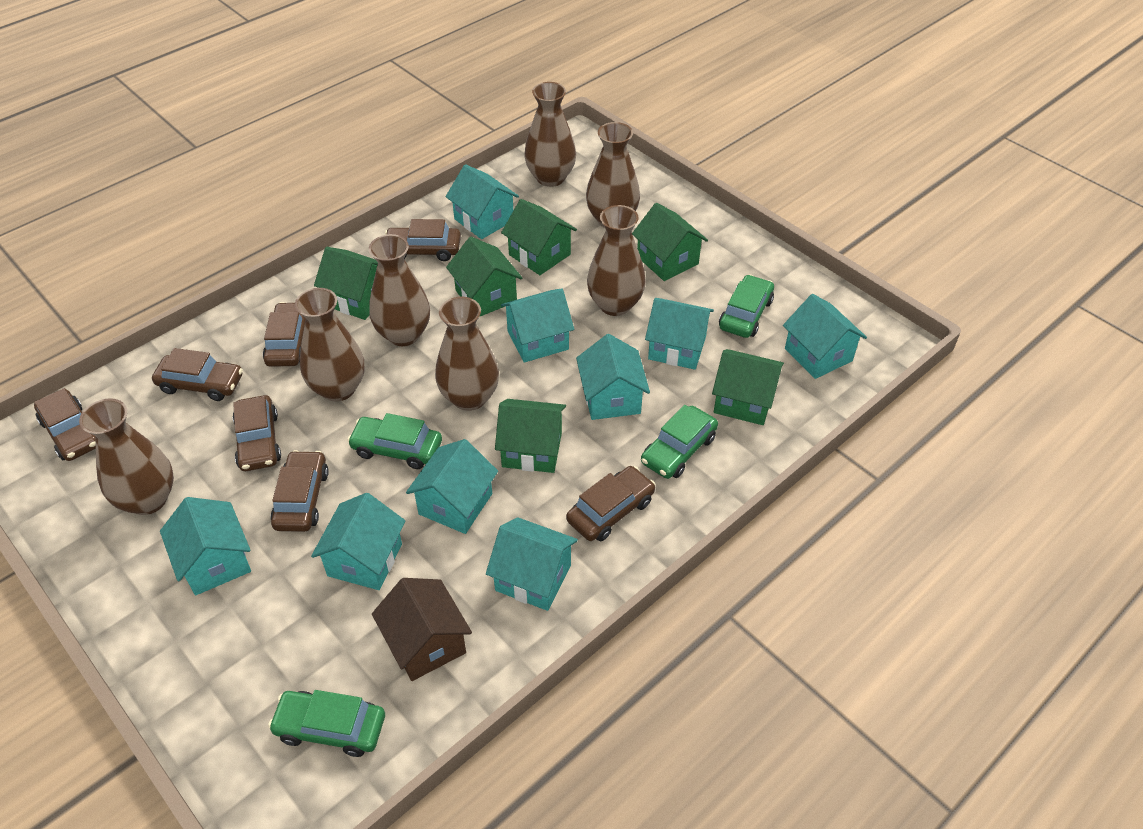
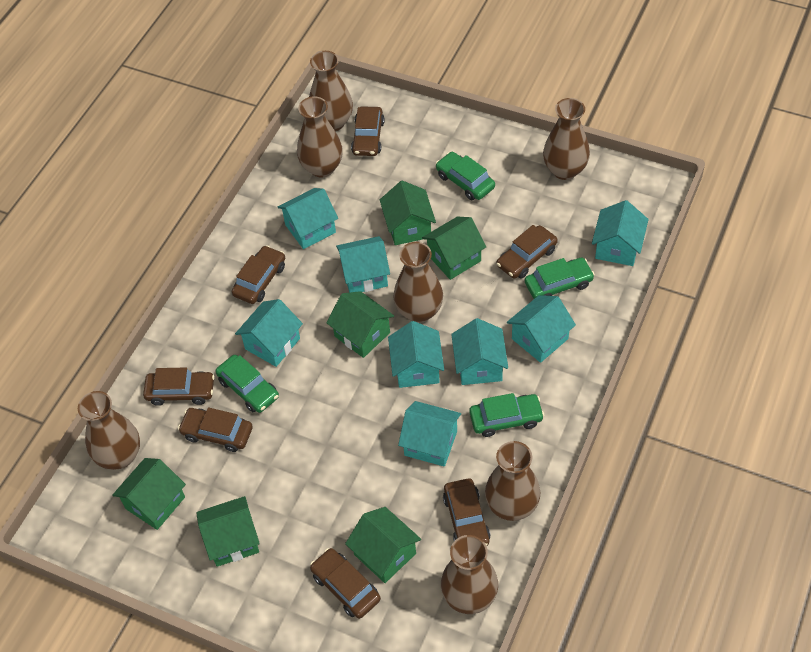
brown house: 1 -> 0
turquoise house: 9 -> 8

